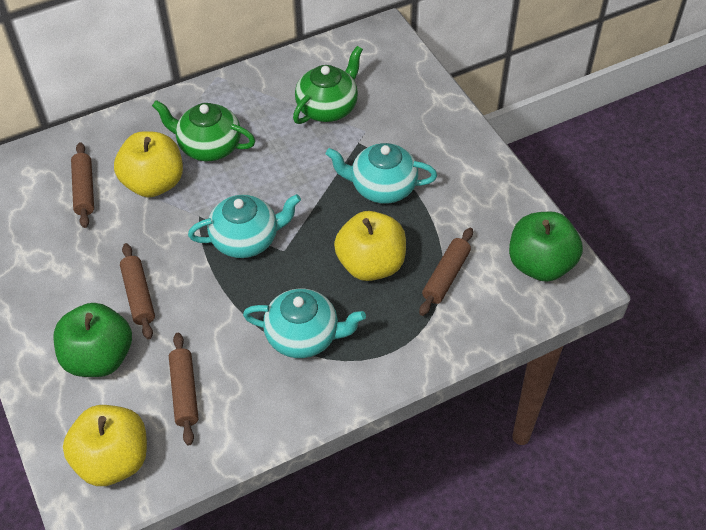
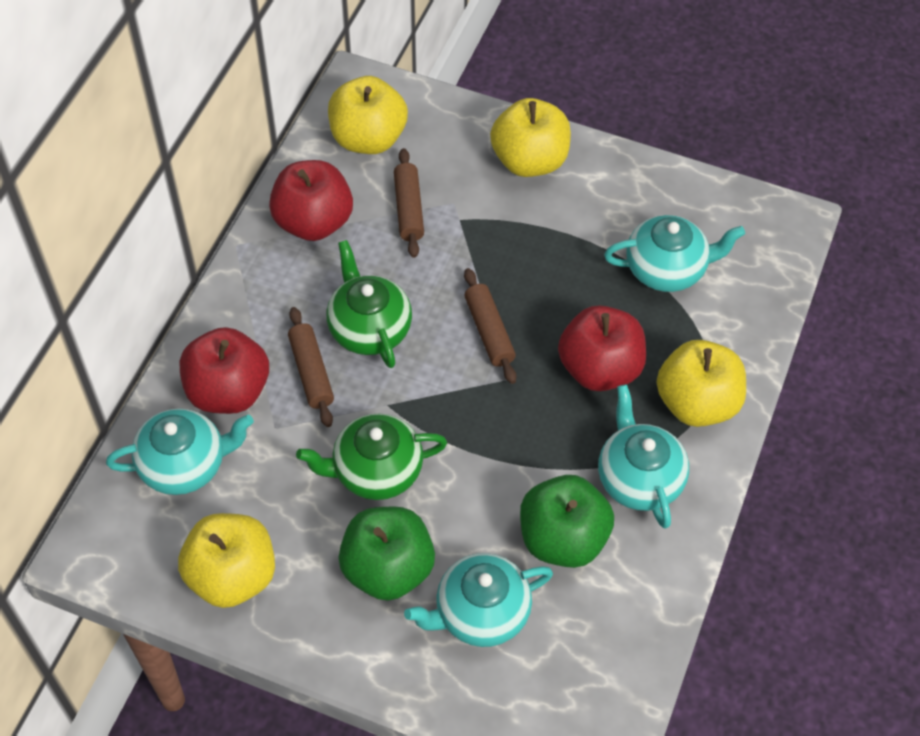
brown rolling pin: 4 -> 3
red apple: 0 -> 3
turquoise teapot: 3 -> 4
yellow apple: 3 -> 4

